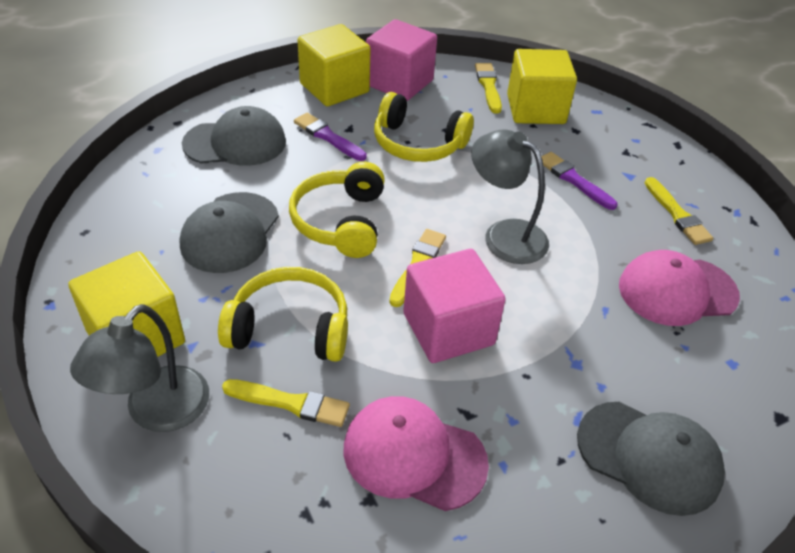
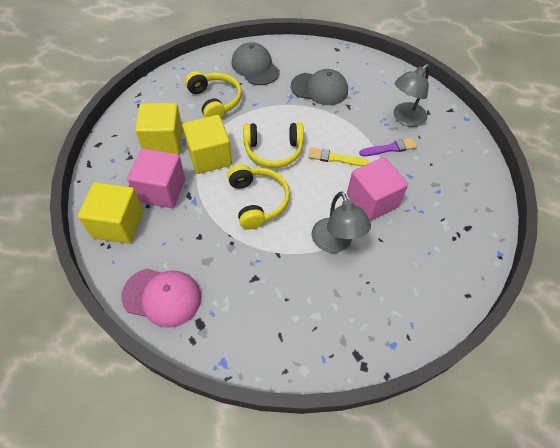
grey cap: 3 -> 2
pink cap: 2 -> 1
purple brush: 2 -> 1
yellow brush: 4 -> 1

